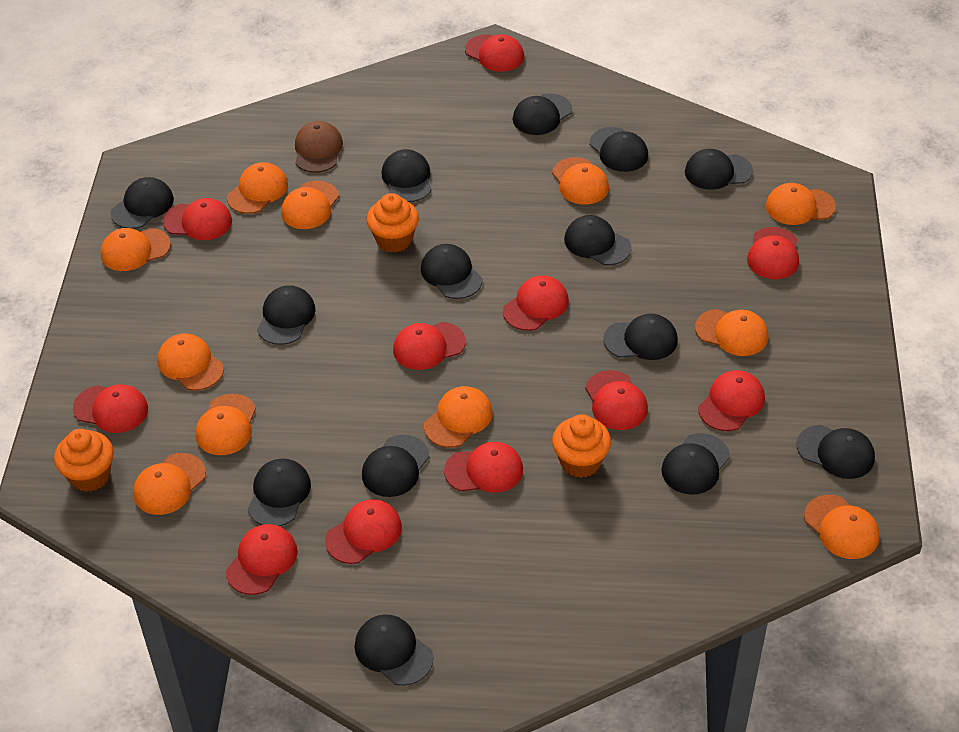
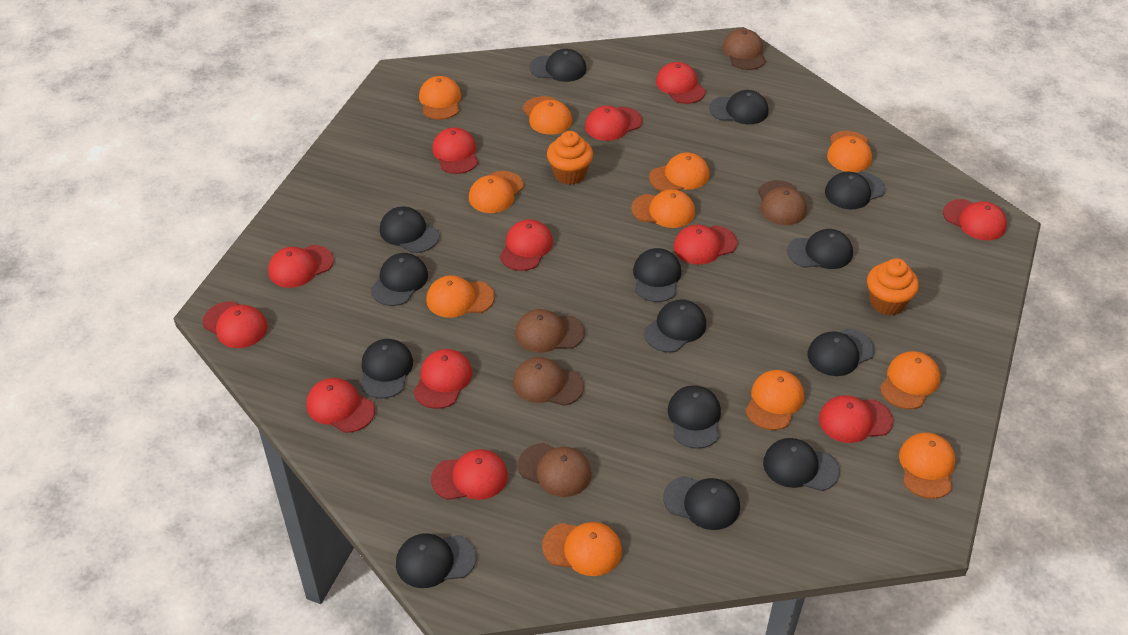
brown cap: 1 -> 5
orange cupcake: 3 -> 2
red cap: 11 -> 12

